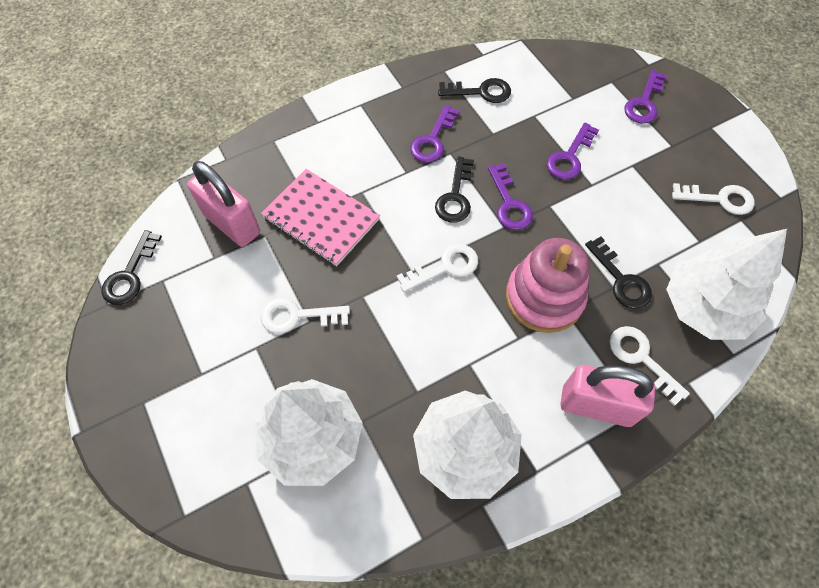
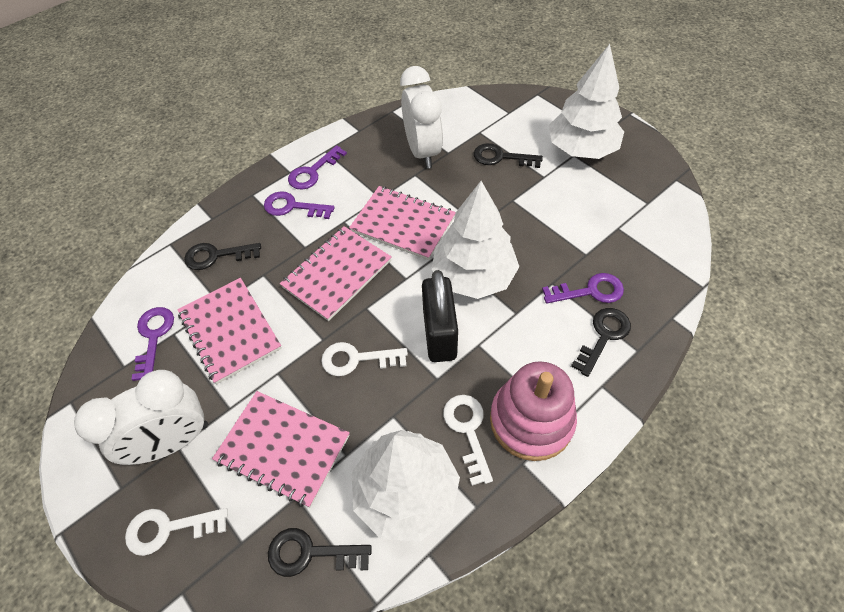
black padlock: 0 -> 1
pink notebook: 1 -> 4
pink padlock: 2 -> 0
white clock: 0 -> 2
white key: 4 -> 3

